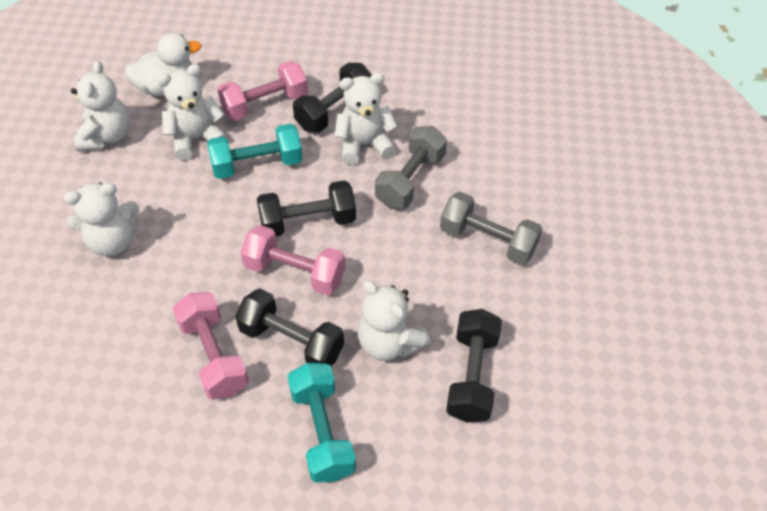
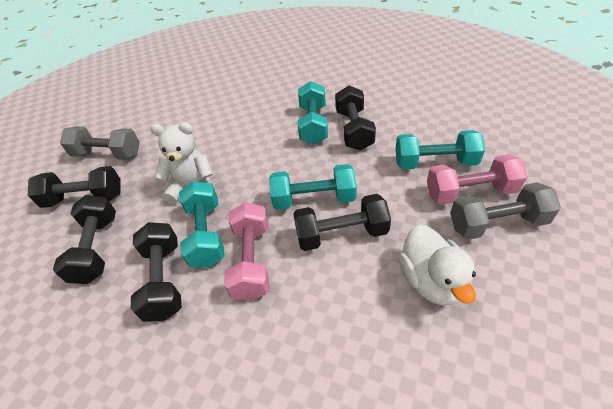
black dumbbell: 4 -> 5
pink dumbbell: 3 -> 2
turquoise dumbbell: 2 -> 4
white teddy bear: 5 -> 1

